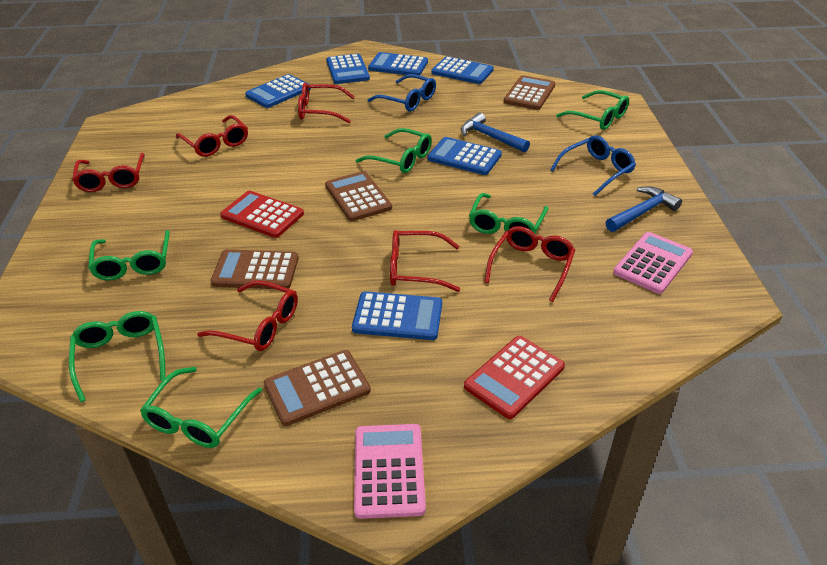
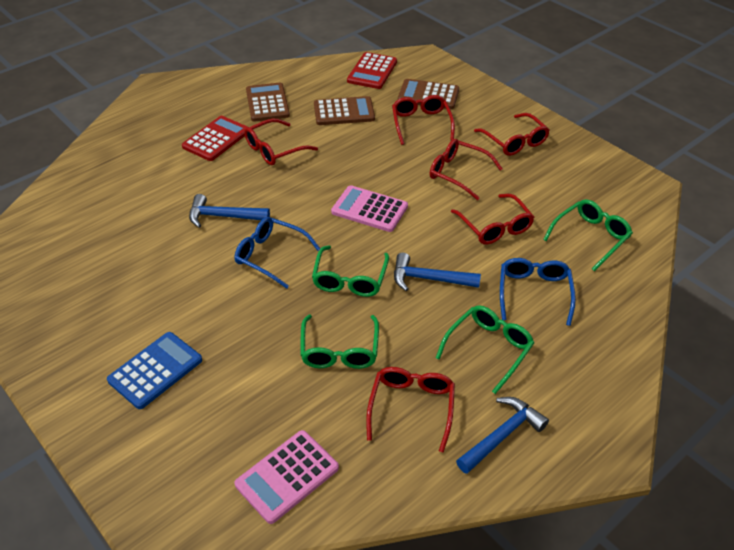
blue calculator: 6 -> 1
blue hammer: 2 -> 3
brown calculator: 4 -> 3
green glasses: 6 -> 4

